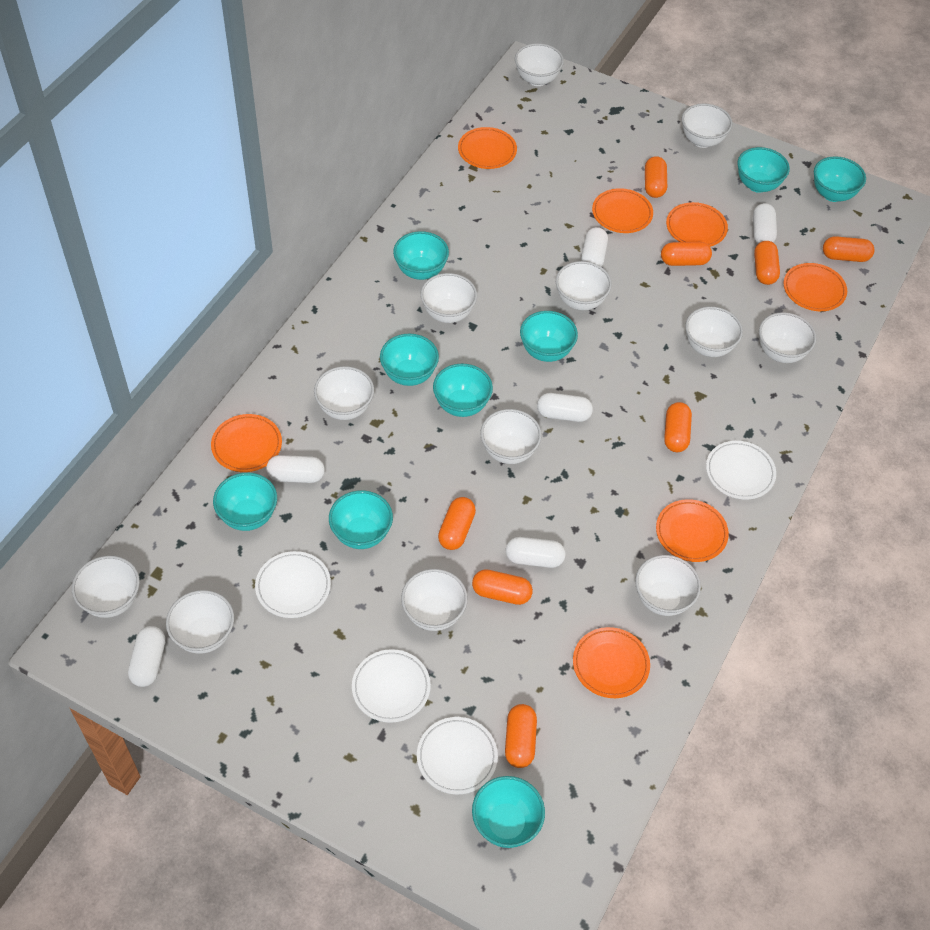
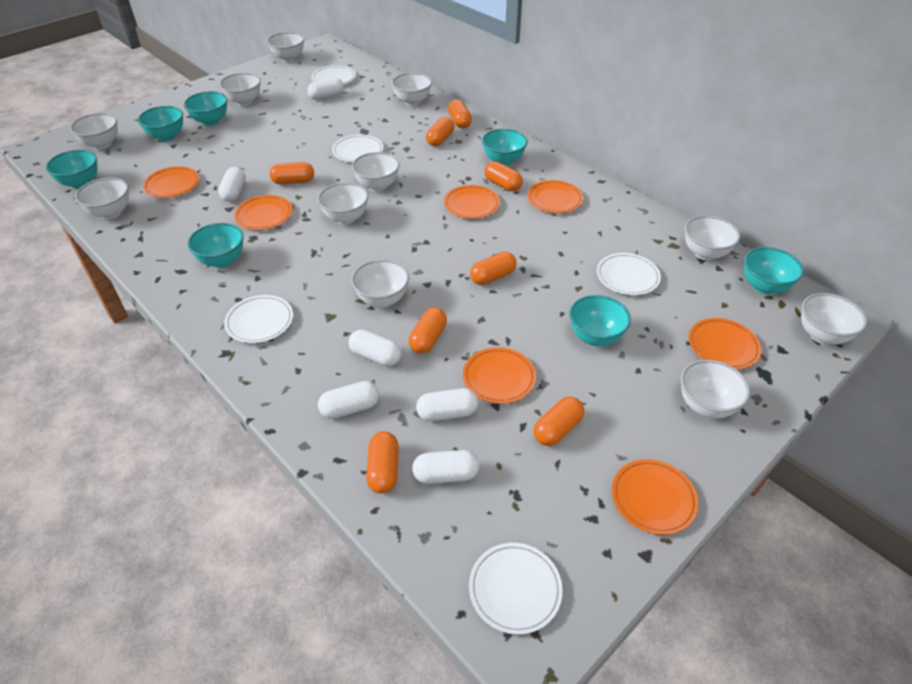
turquoise bowl: 9 -> 7
white bowl: 12 -> 11
white plate: 4 -> 5

